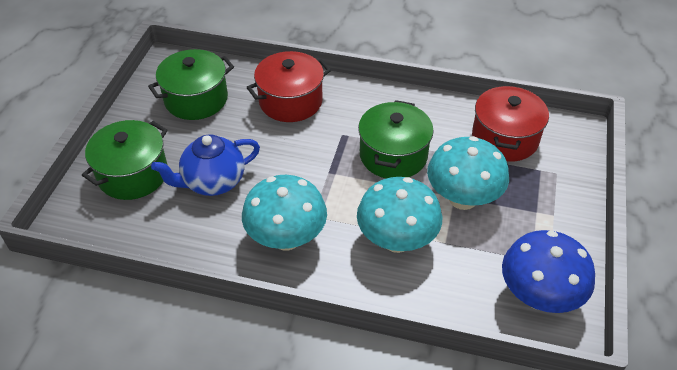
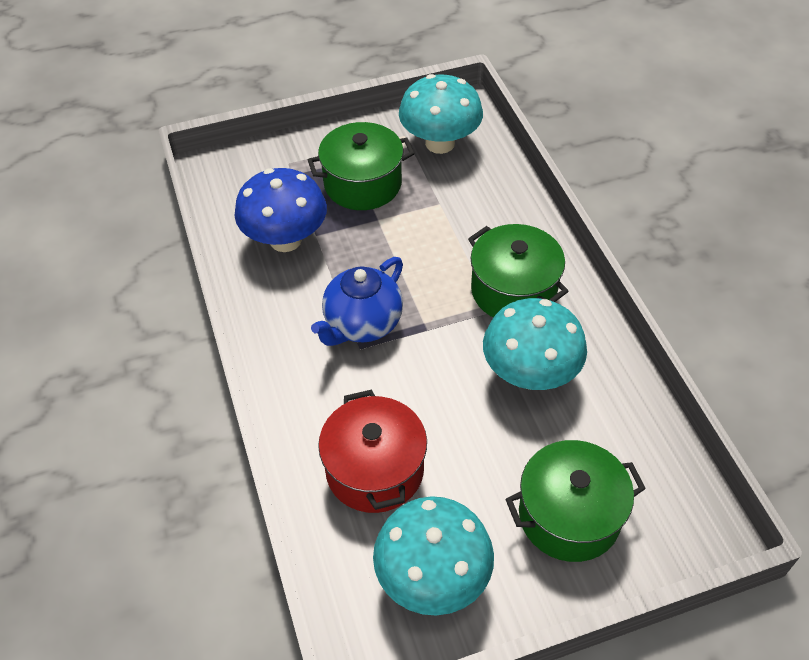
red pot: 2 -> 1

